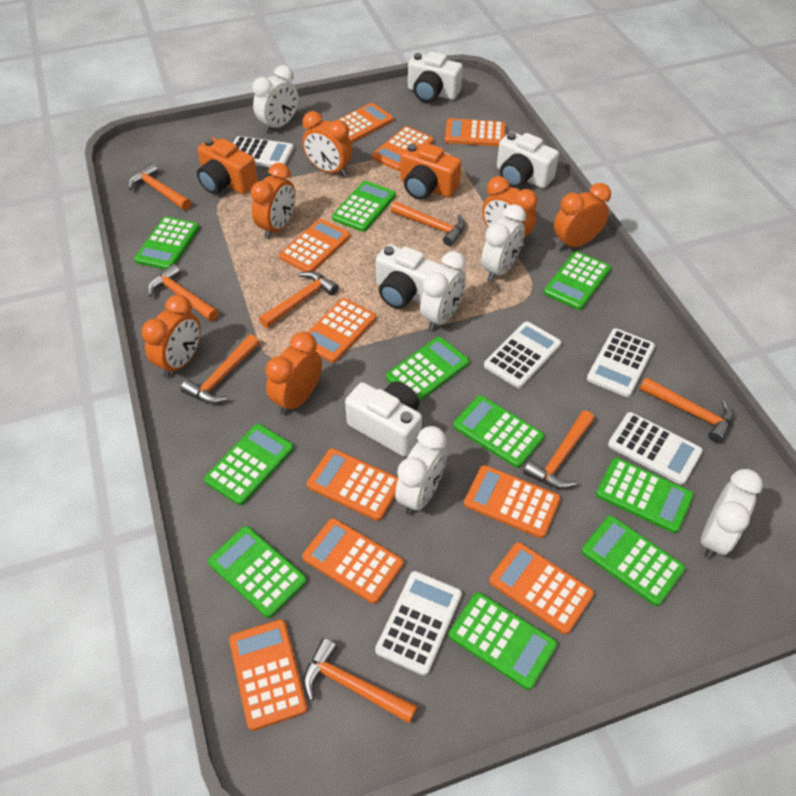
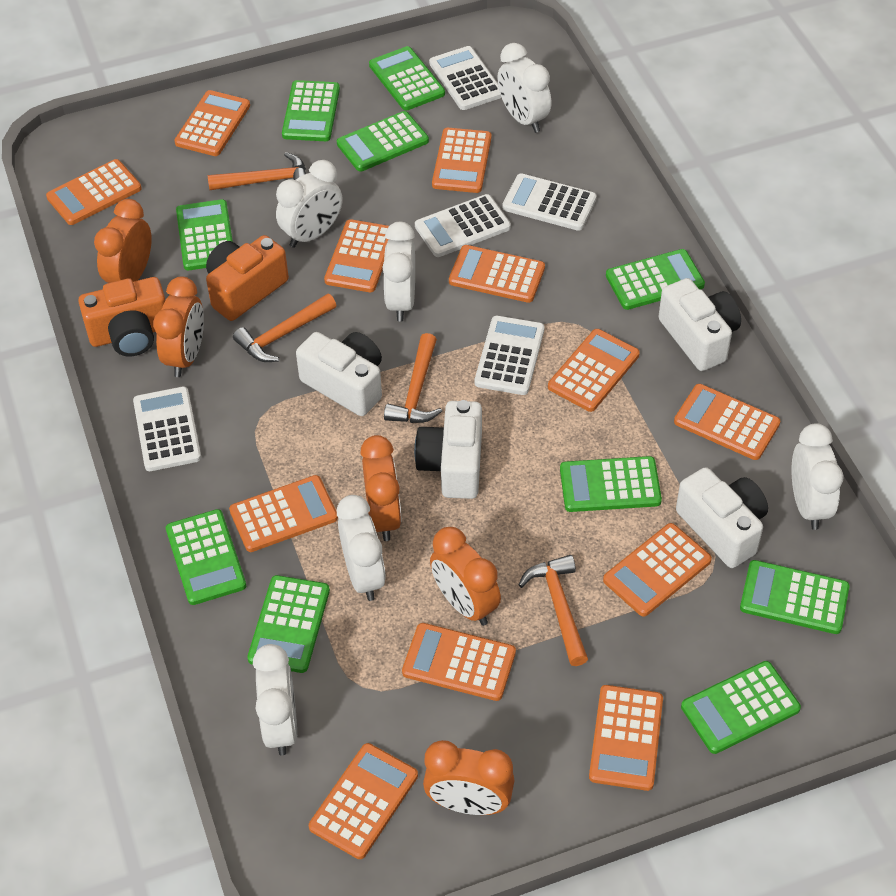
orange calculator: 10 -> 12
orange clock: 6 -> 5
orange hammer: 8 -> 4
white clock: 5 -> 6

